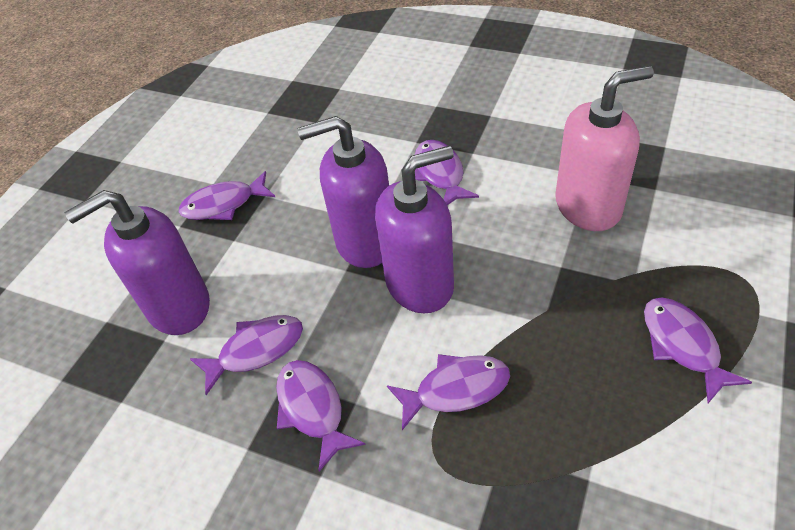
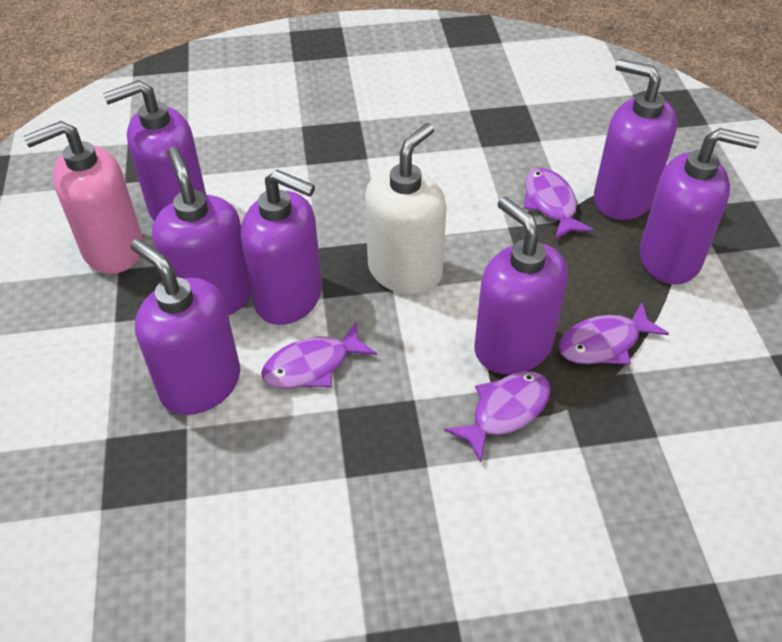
purple fish: 6 -> 4
purple soap dispenser: 3 -> 7
white soap dispenser: 0 -> 1

